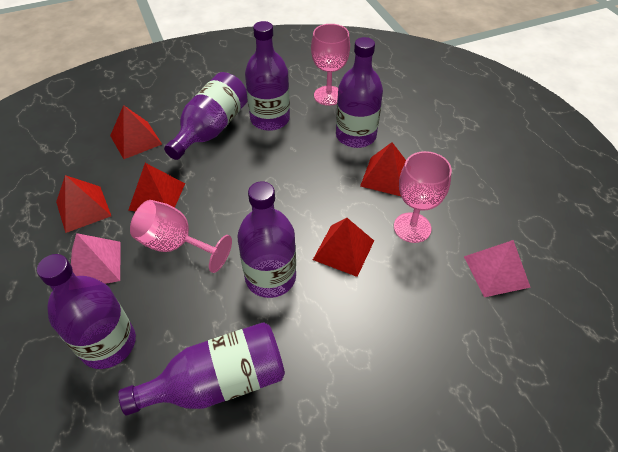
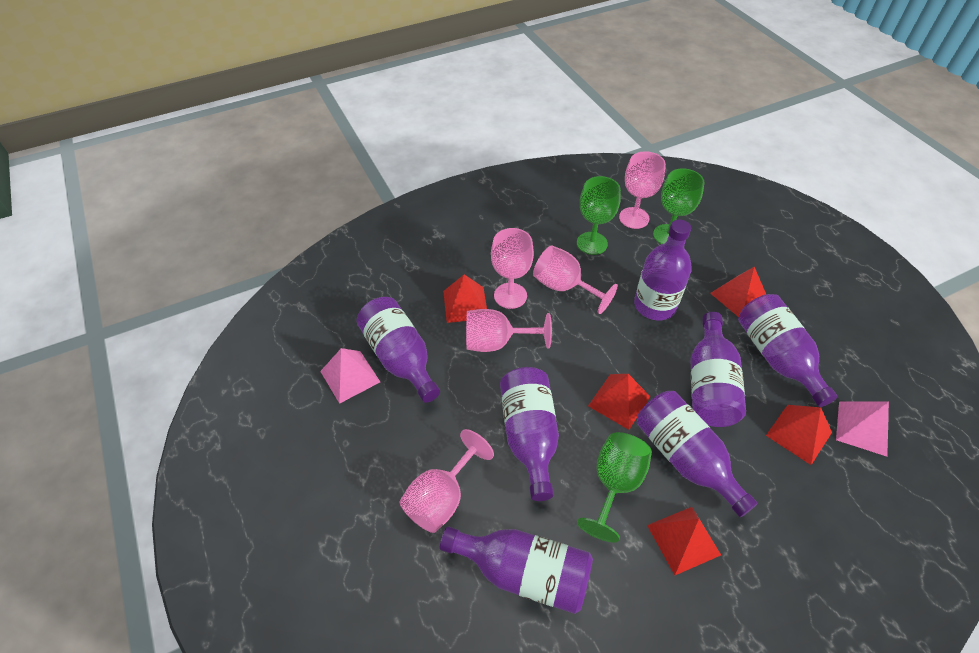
green goblet: 0 -> 3
pink goblet: 3 -> 5
purple bottle: 6 -> 7

